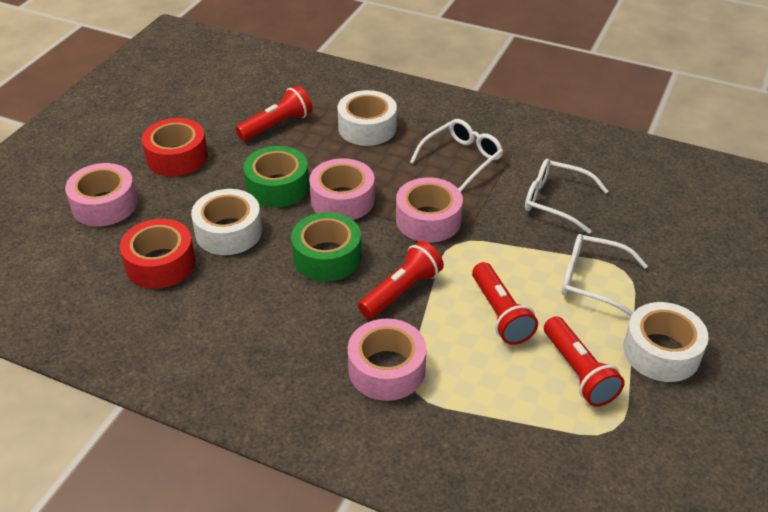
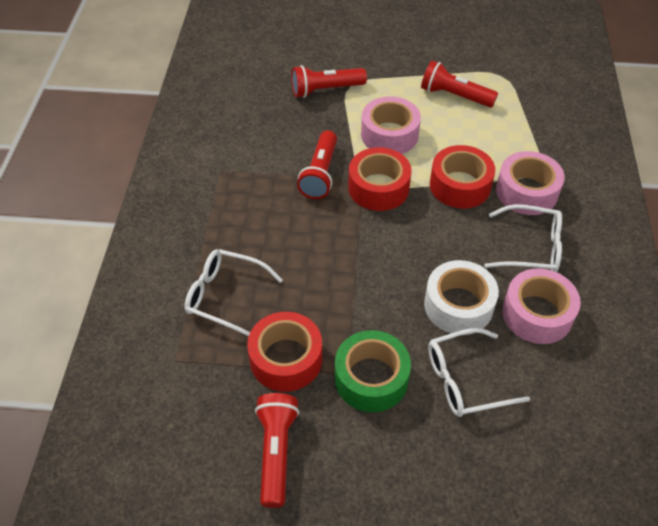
green tape: 2 -> 1
pink tape: 4 -> 3
red tape: 2 -> 3
white tape: 3 -> 1

